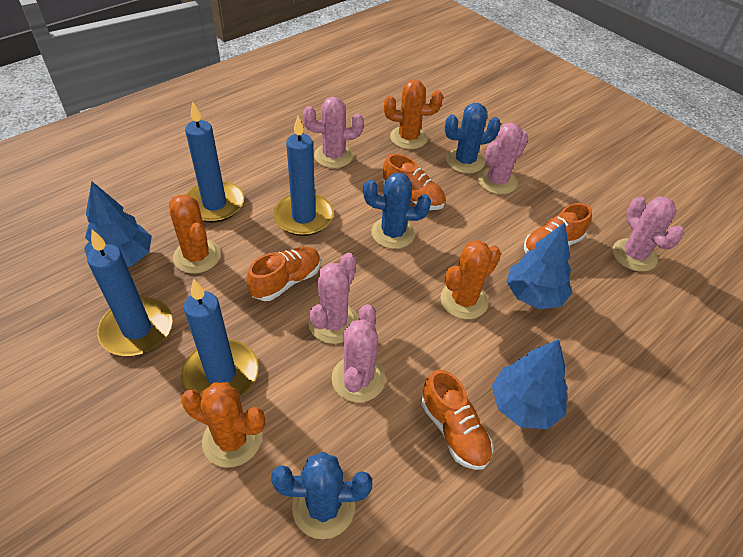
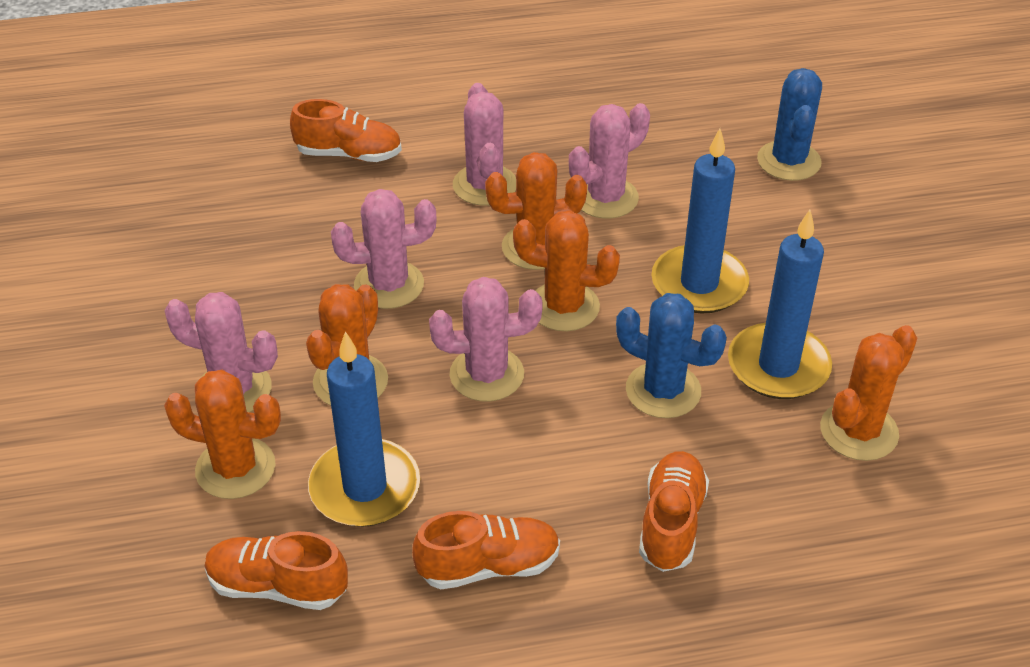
blue cactus: 3 -> 2
blue candle: 4 -> 3
blue tree: 3 -> 0
orange cactus: 4 -> 5

